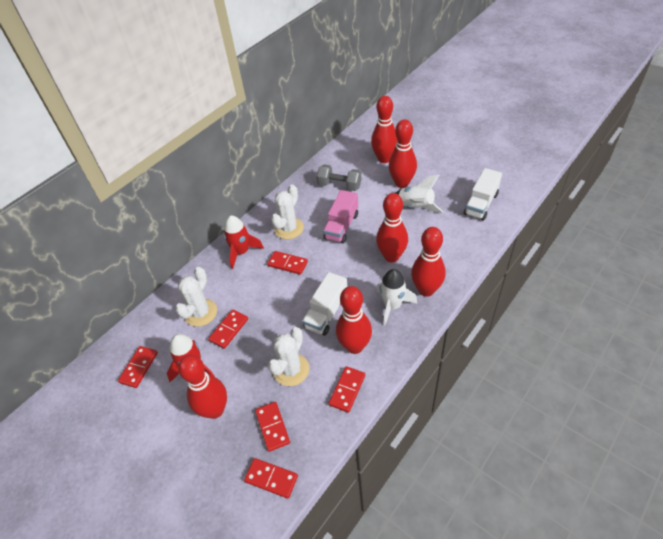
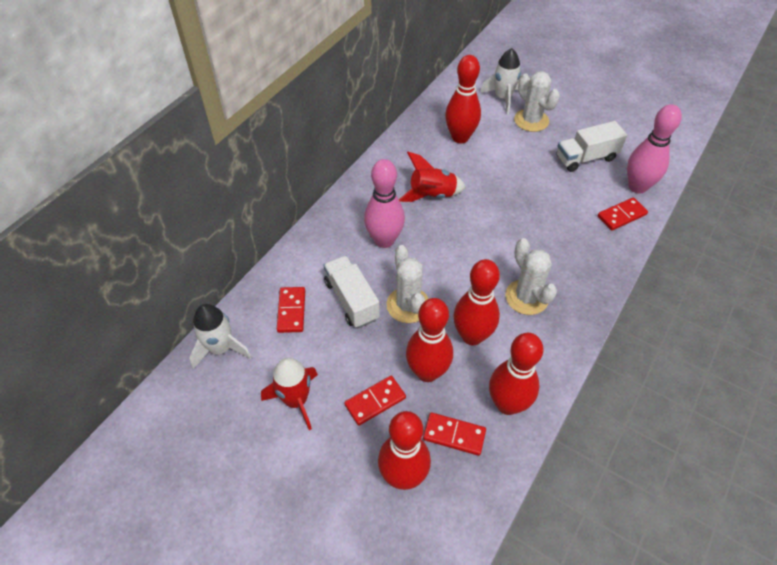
grey dumbbell: 1 -> 0
pink bowling pin: 0 -> 2
pink truck: 1 -> 0
red bowling pin: 6 -> 5
red domino: 6 -> 4

